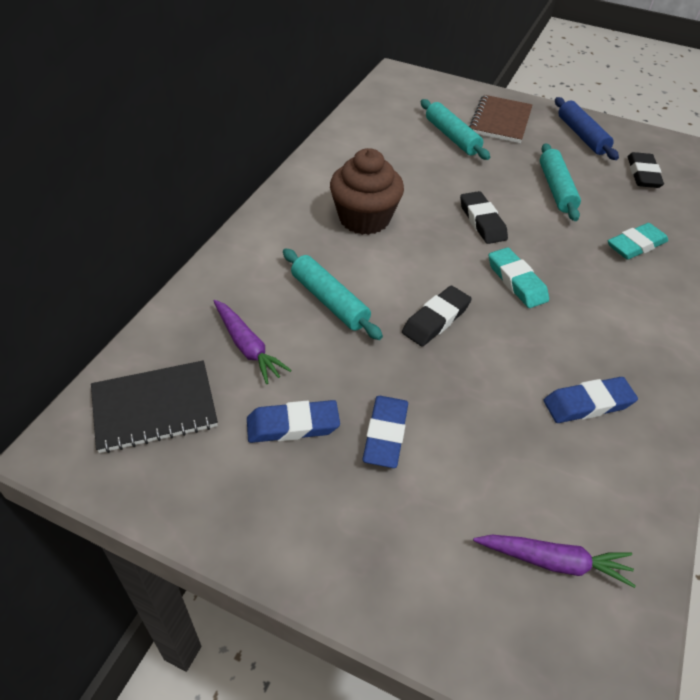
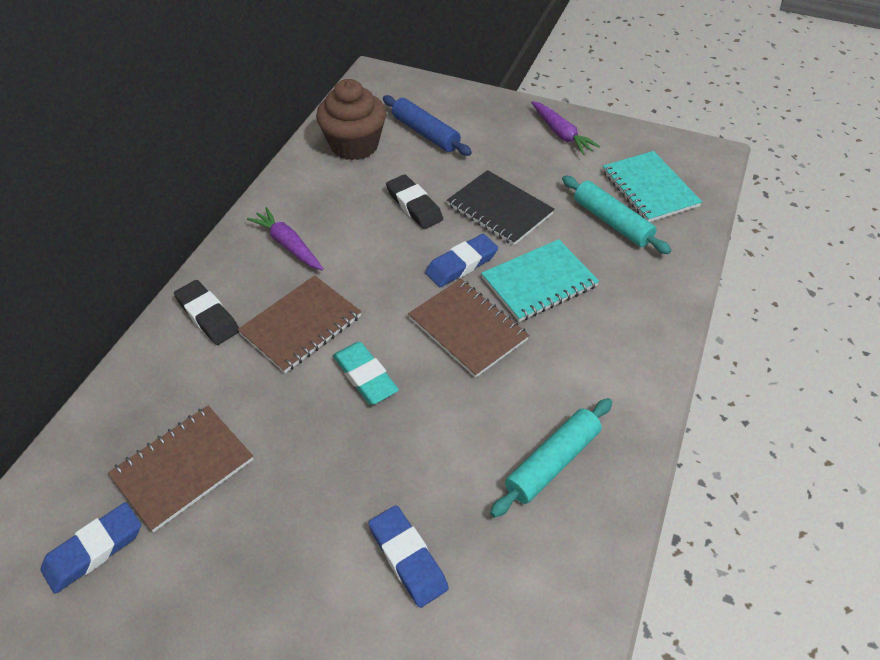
black eraser: 3 -> 2
brown notebook: 1 -> 3
turquoise eraser: 2 -> 1
turquoise notebook: 0 -> 2
turquoise rolling pin: 3 -> 2

